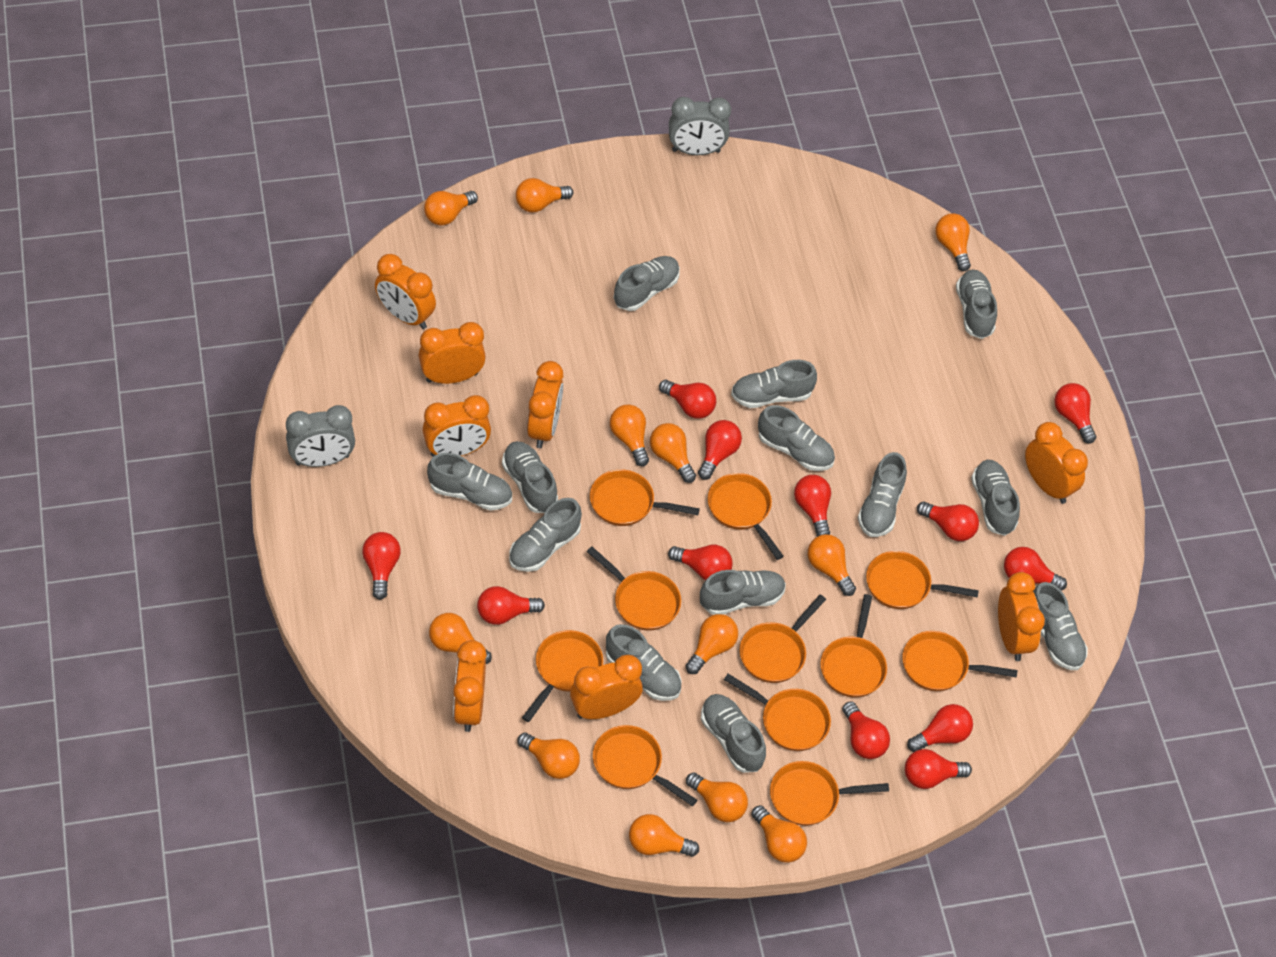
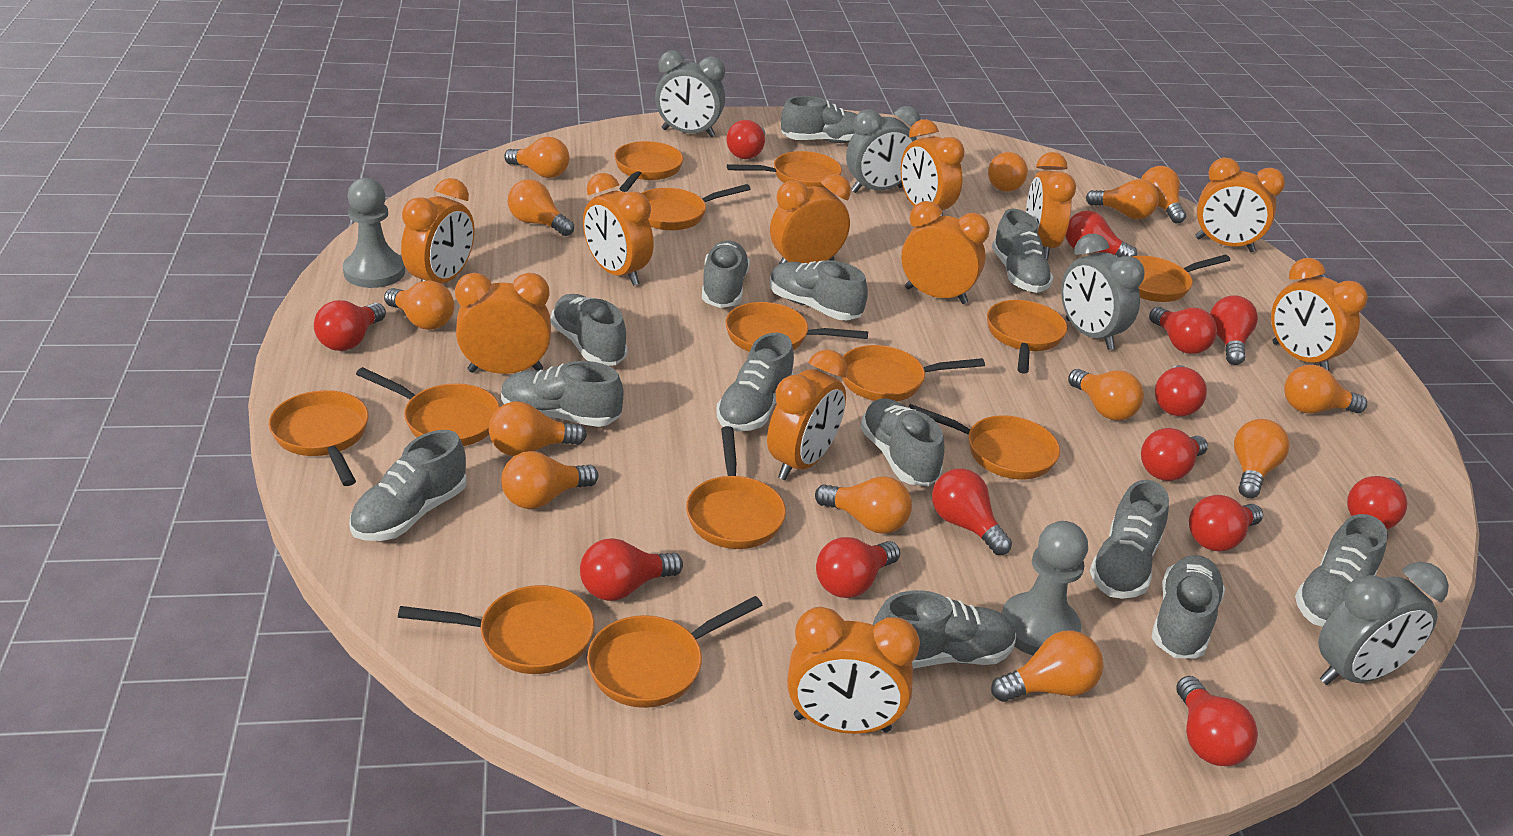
grey clock: 2 -> 4
grey pawn: 0 -> 2
orange clock: 8 -> 11
orange light bulb: 12 -> 13
orange pan: 11 -> 13
red light bulb: 12 -> 13

